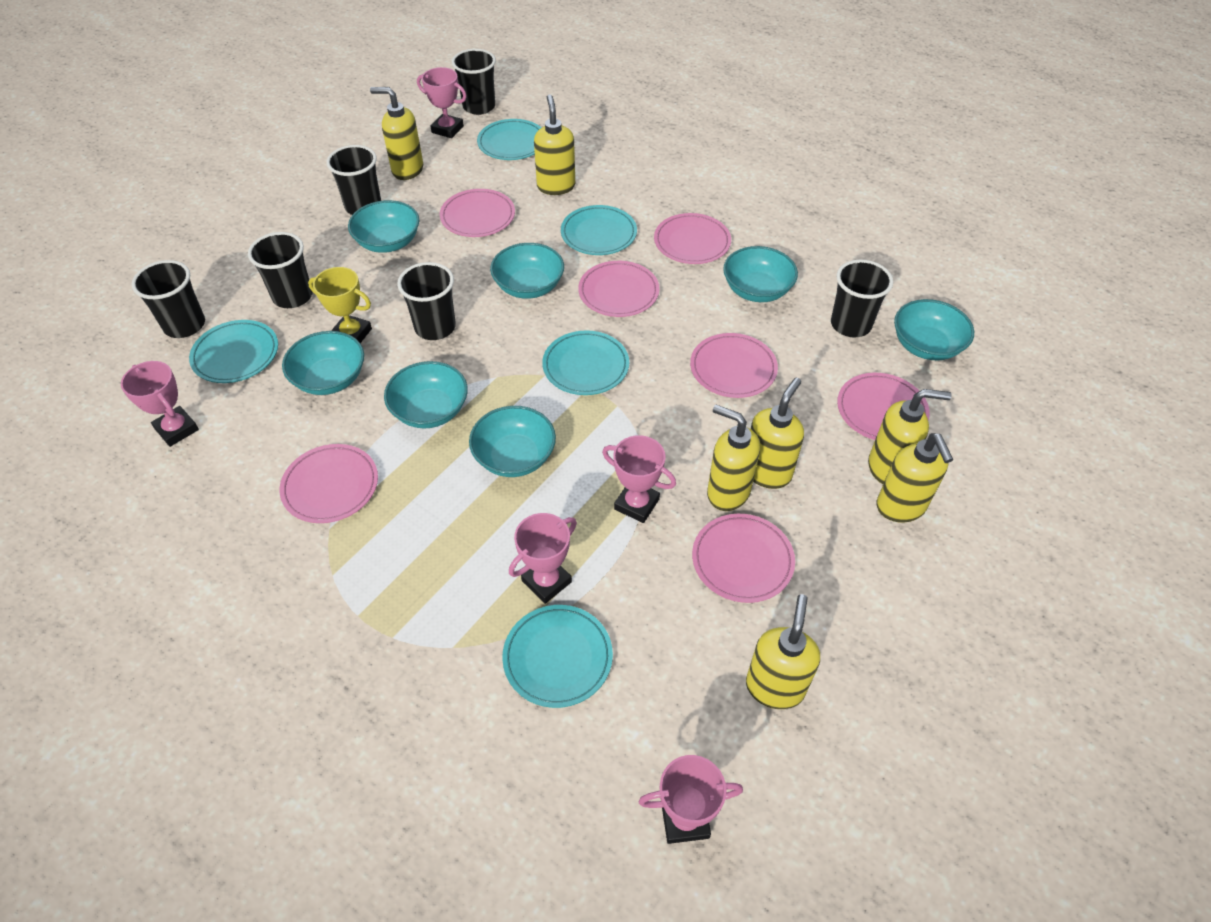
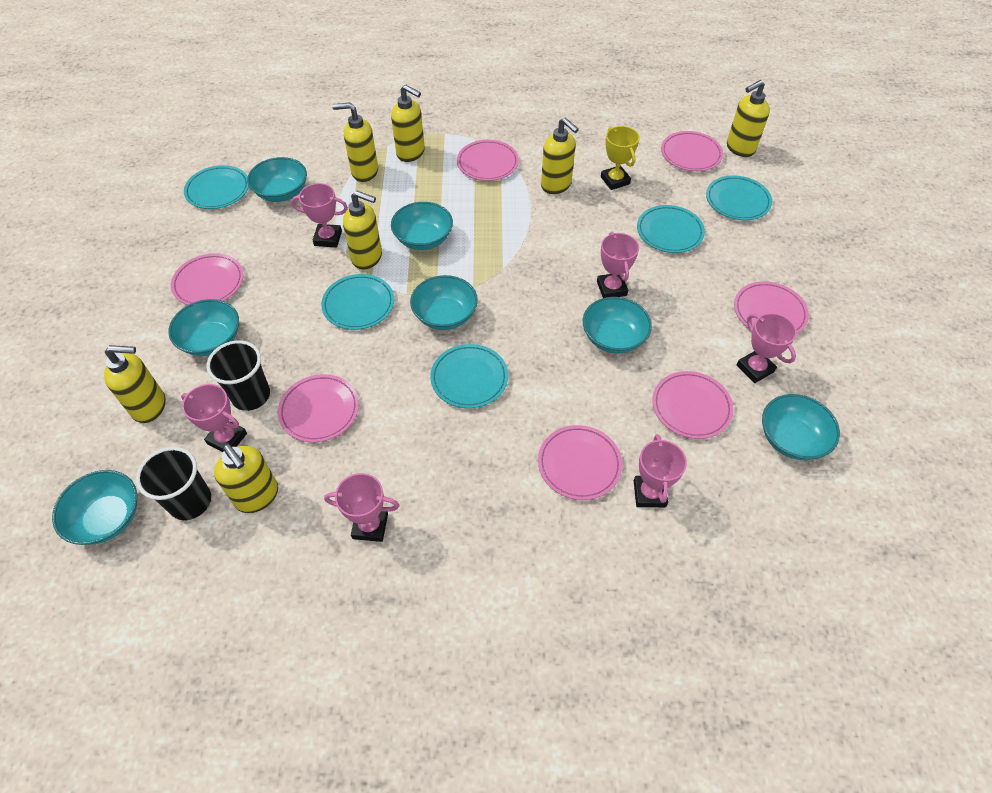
black cup: 6 -> 2
pink trophy: 5 -> 6

